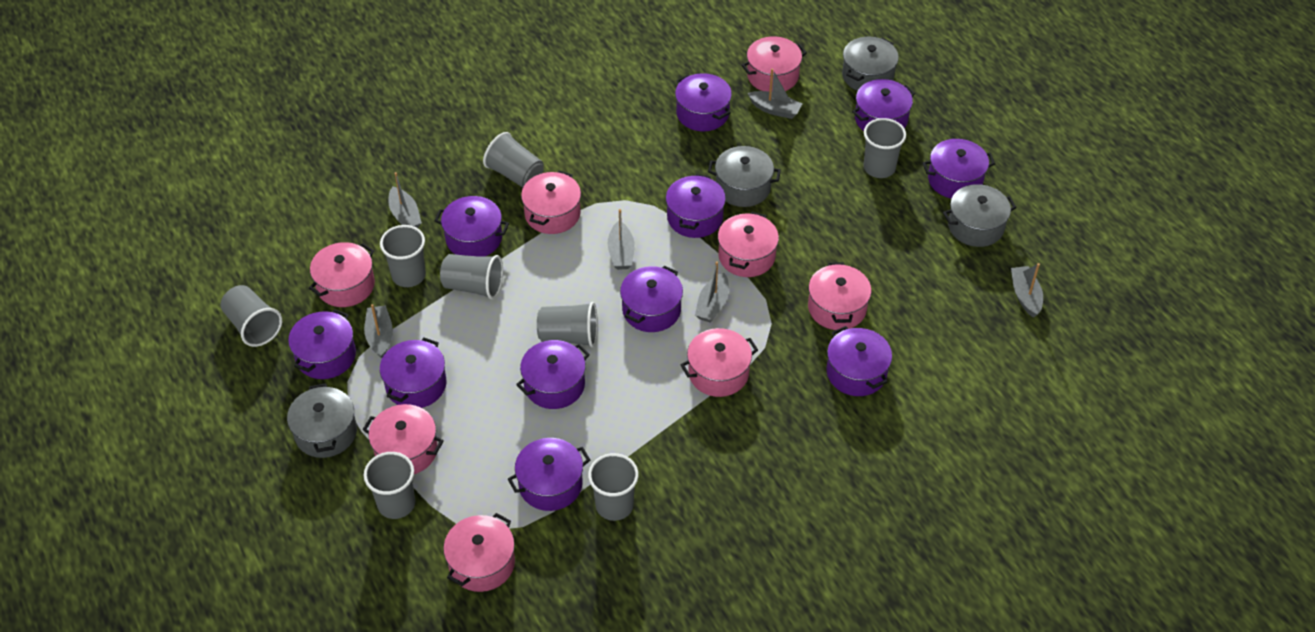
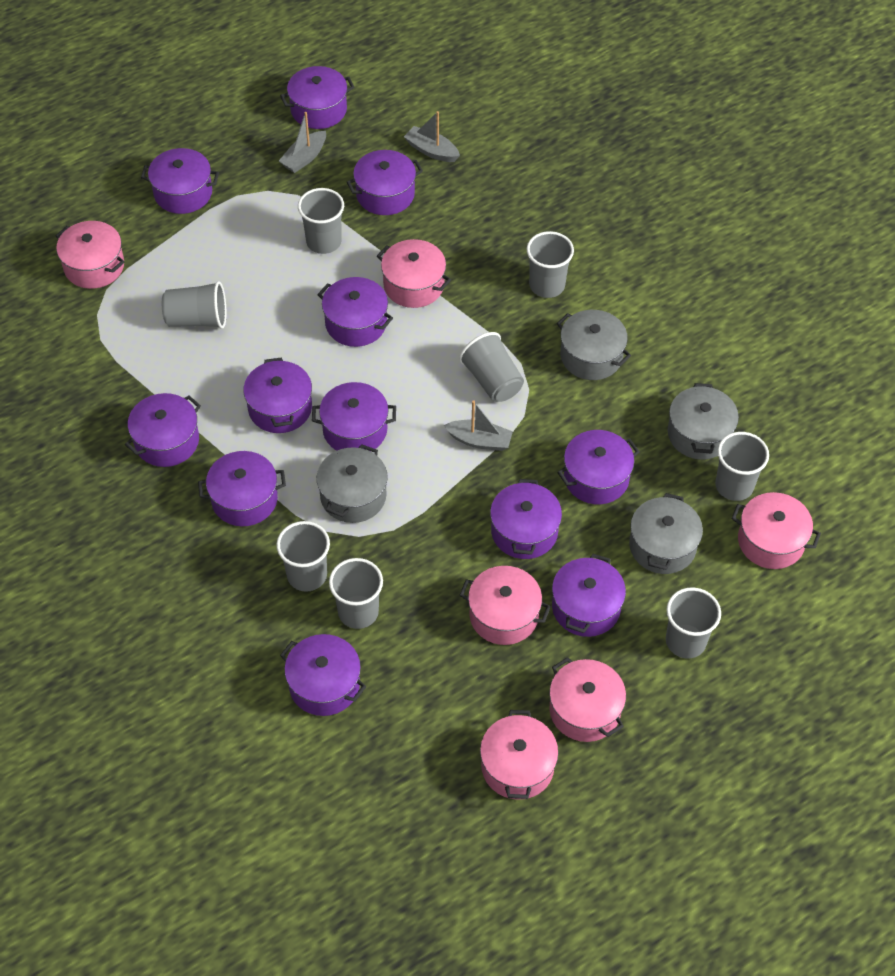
grey boat: 6 -> 3
pink pot: 8 -> 6
purple pot: 11 -> 12

